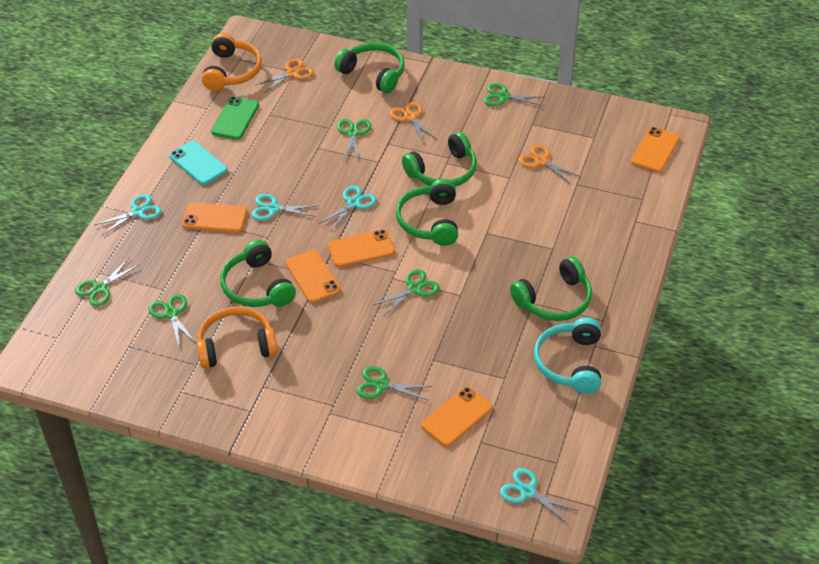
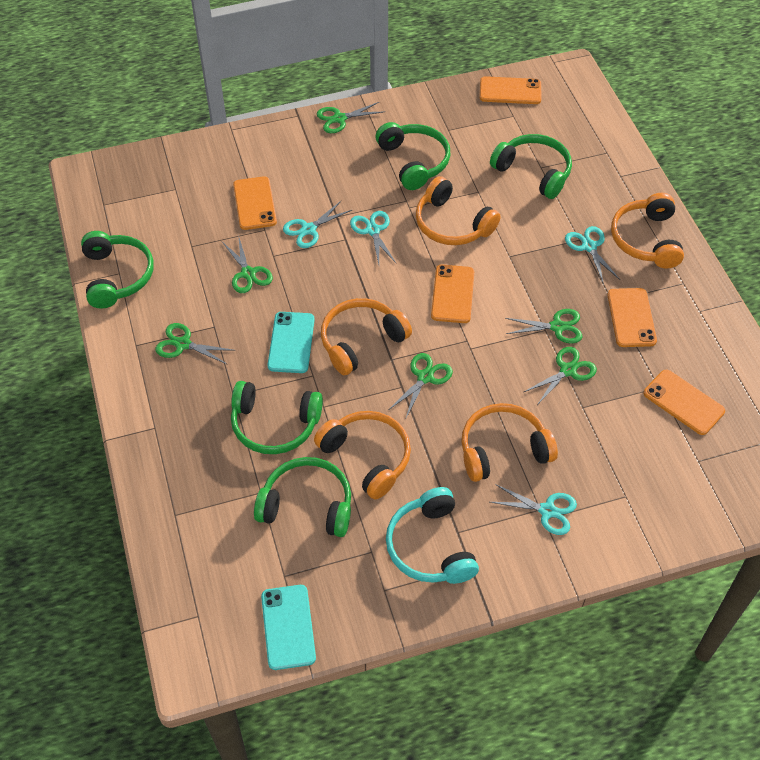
green phone: 1 -> 0
orange headphones: 2 -> 5
orange scissors: 3 -> 0
turquoise phone: 1 -> 2

